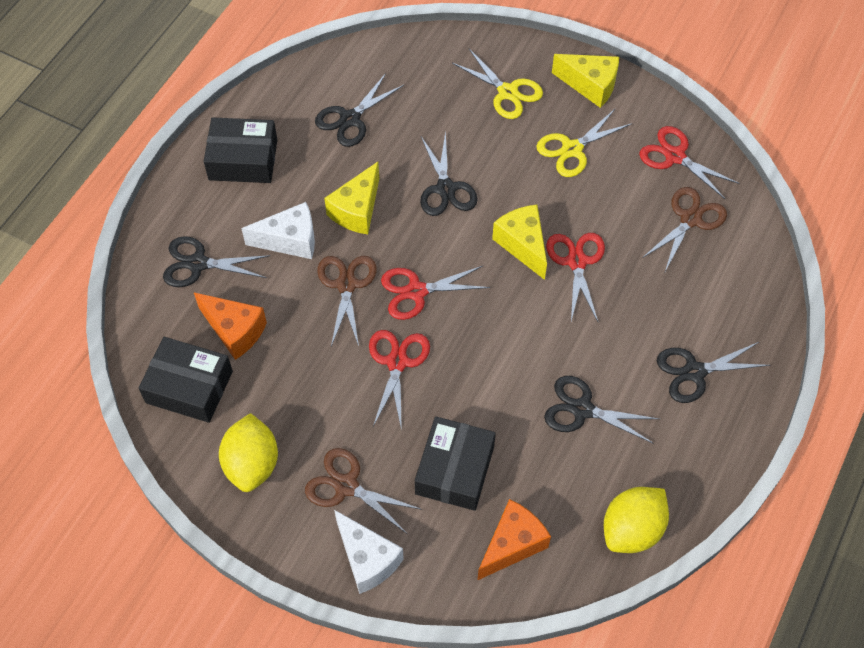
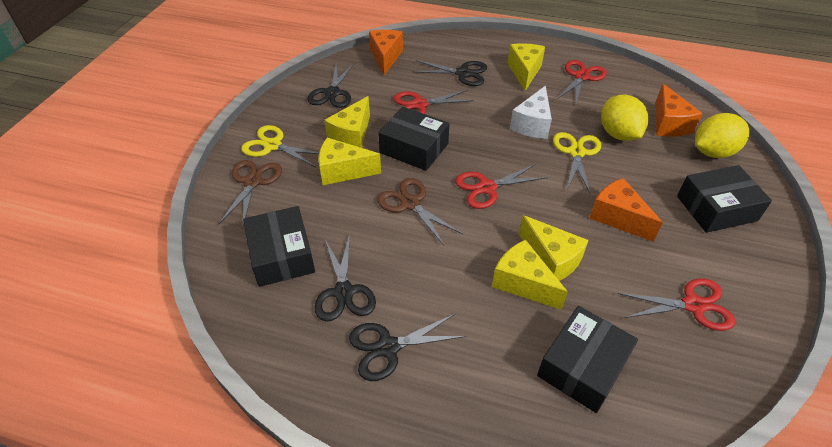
black box: 3 -> 4
black scissors: 5 -> 4
brown scissors: 3 -> 2
orange cheese: 2 -> 3
white cheese: 2 -> 1
yellow cheese: 3 -> 5

